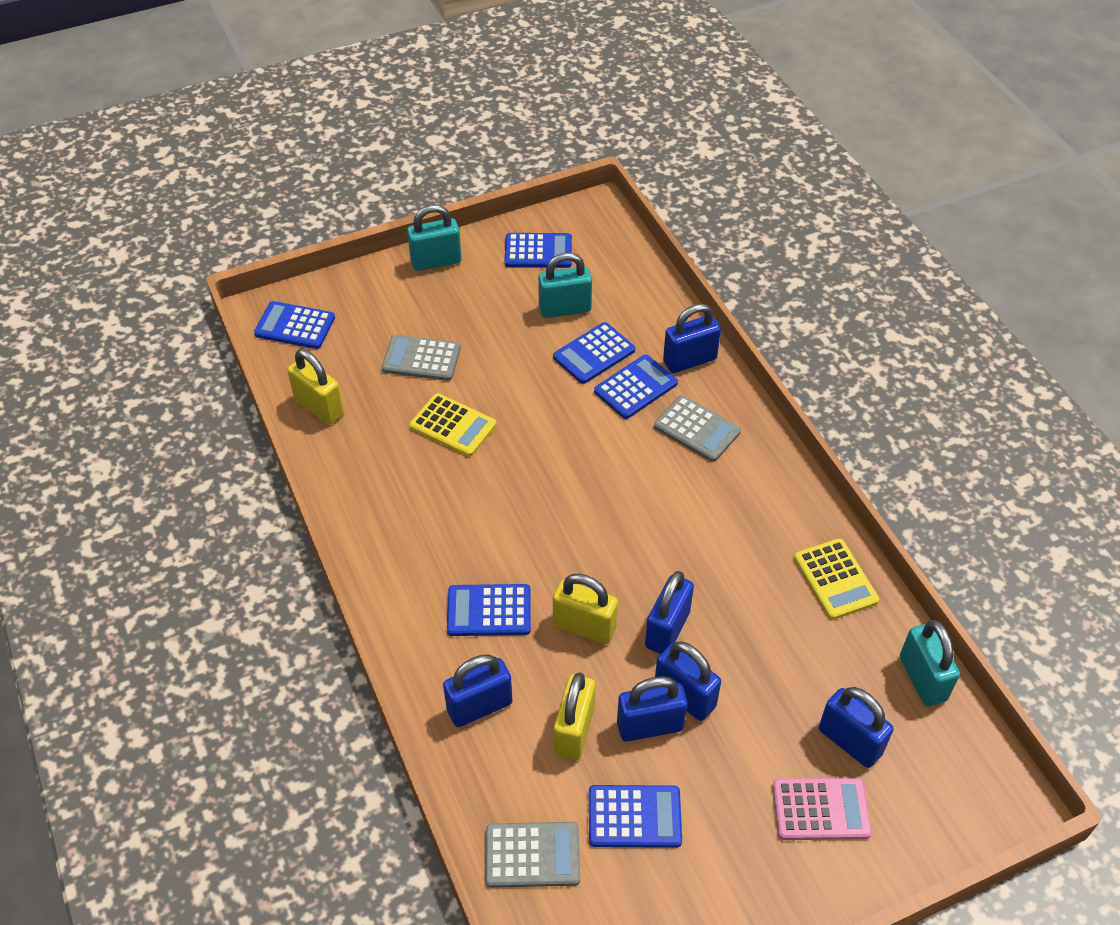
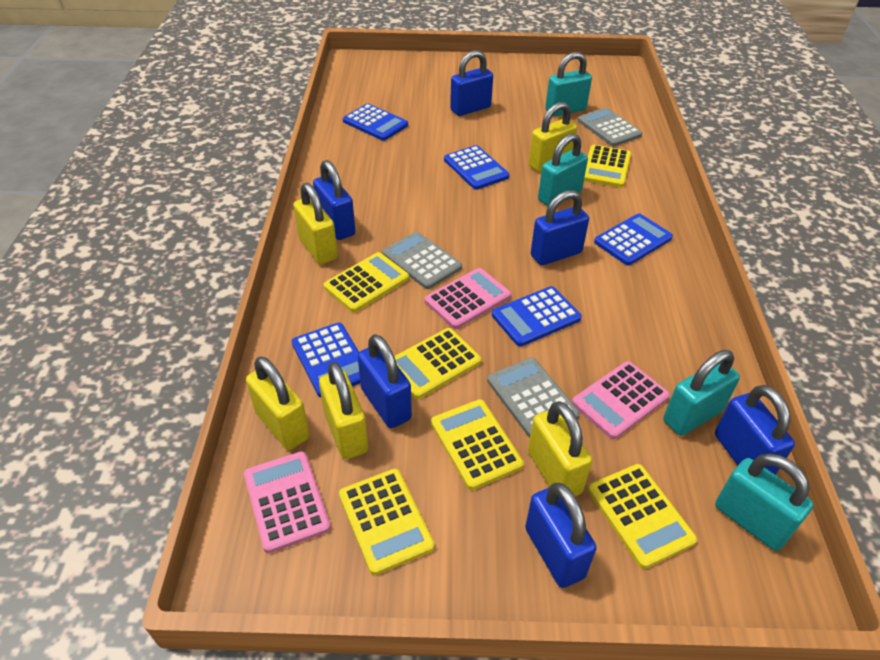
blue calculator: 6 -> 5
pink calculator: 1 -> 3
turquoise padlock: 3 -> 4
yellow calculator: 2 -> 6
yellow padlock: 3 -> 5

